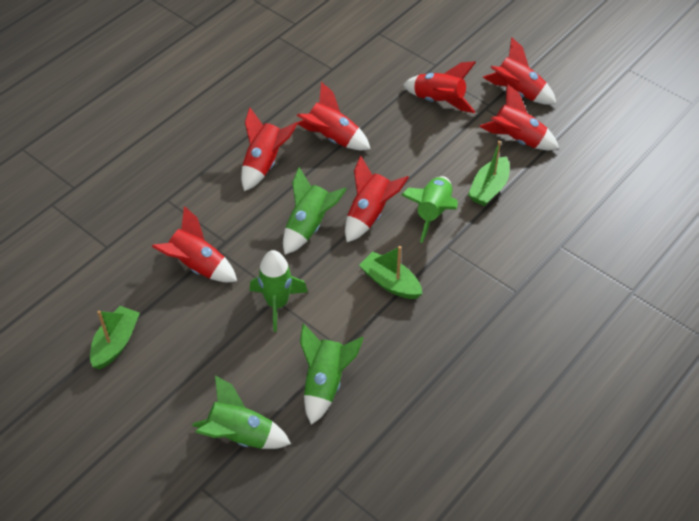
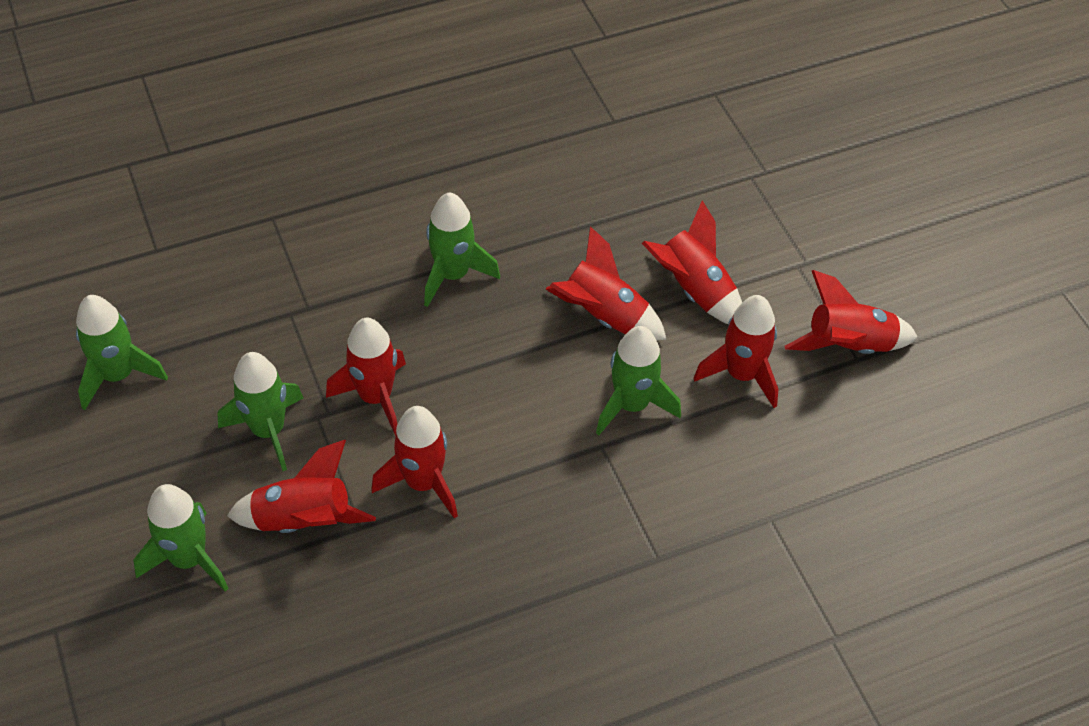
green boat: 3 -> 0

